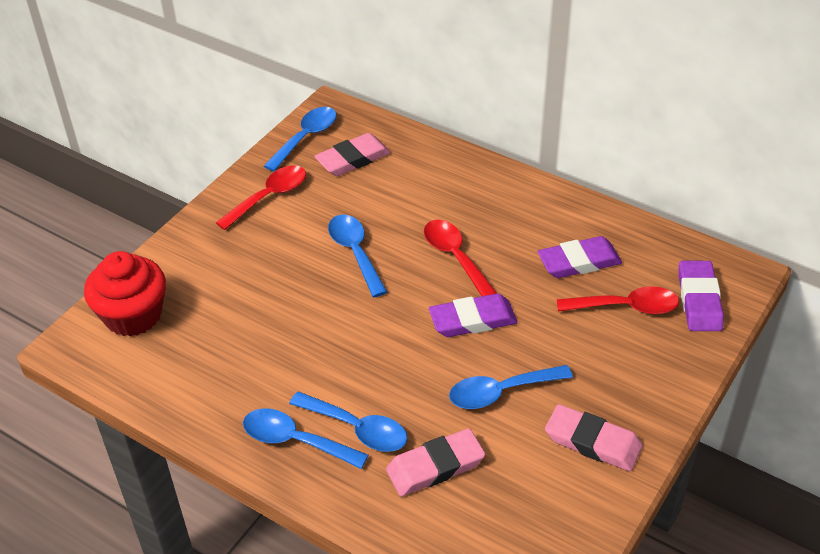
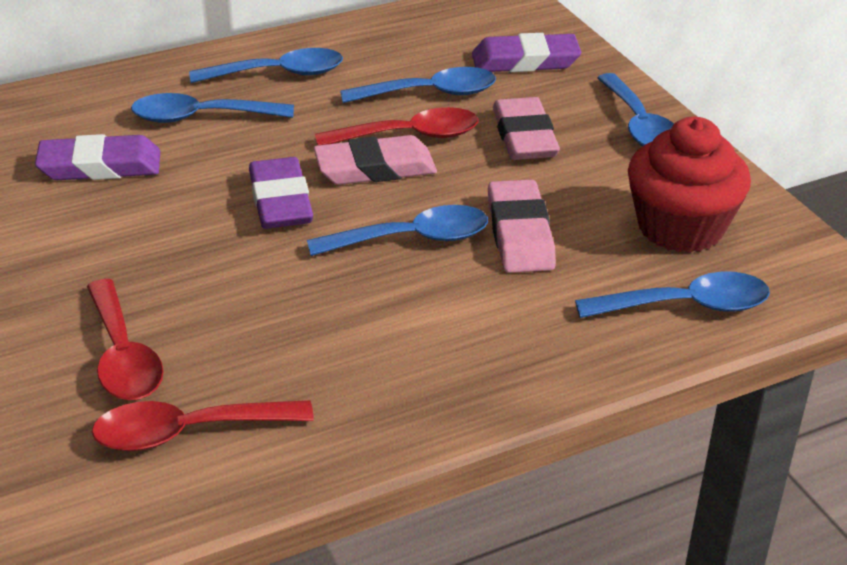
blue spoon: 5 -> 6

